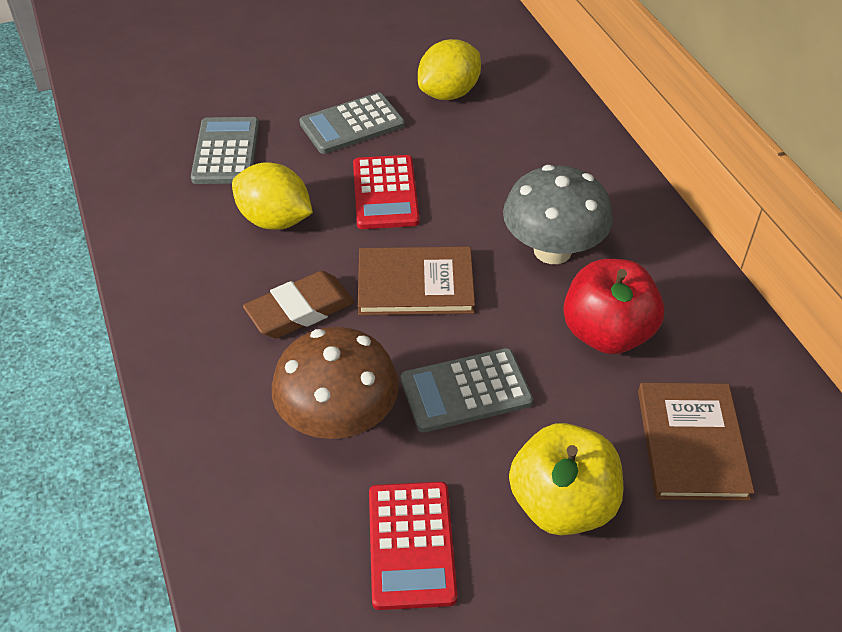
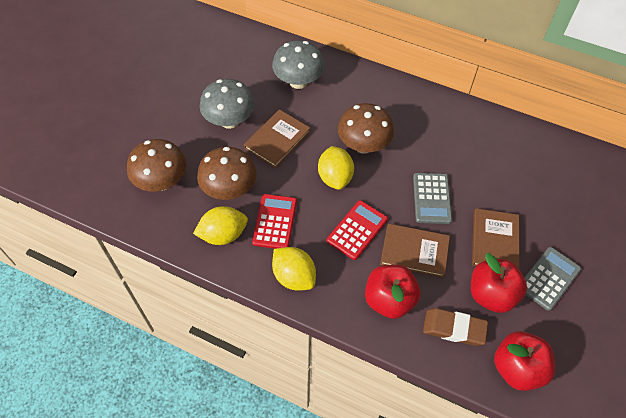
brown book: 2 -> 3
brown mushroom: 1 -> 3
grey calculator: 3 -> 2
grey mushroom: 1 -> 2
red apple: 1 -> 3
yellow apple: 1 -> 0
yellow lemon: 2 -> 3

